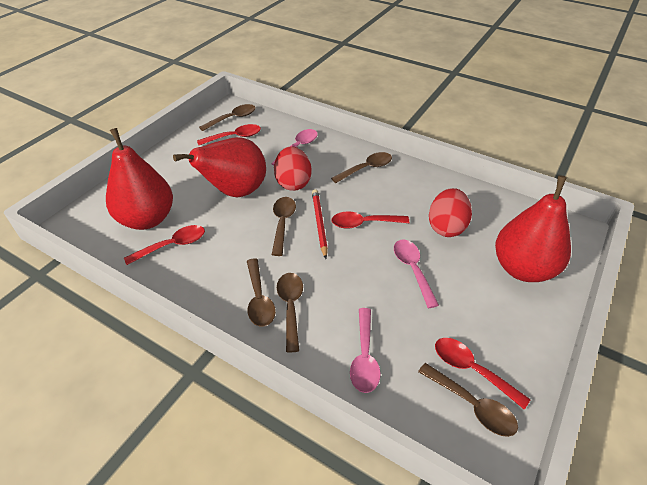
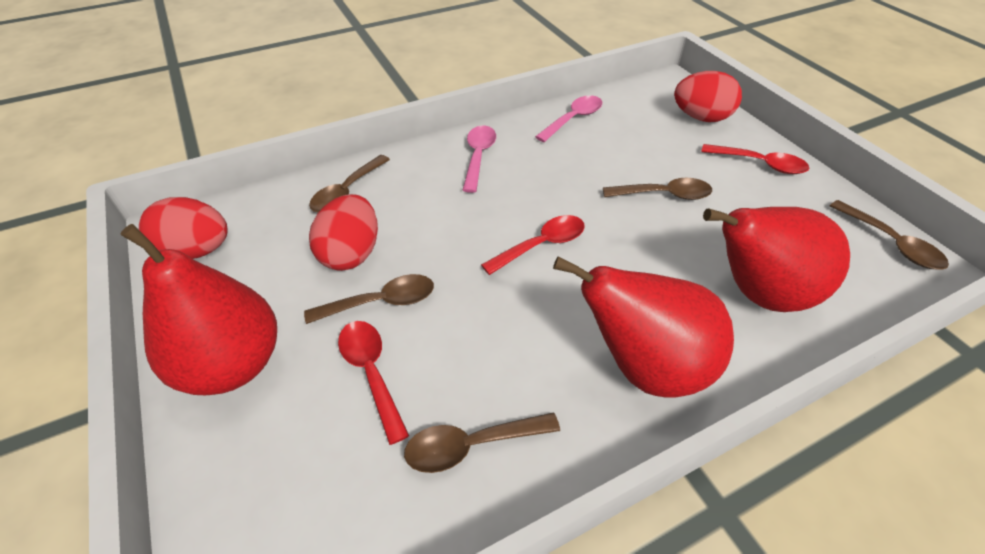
brown spoon: 6 -> 5
pink spoon: 3 -> 2
red egg: 2 -> 3
red pencil: 1 -> 0
red spoon: 4 -> 3

